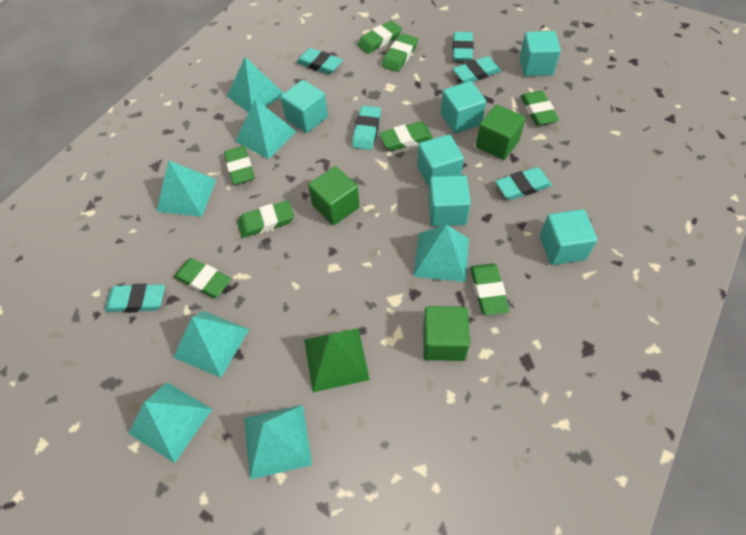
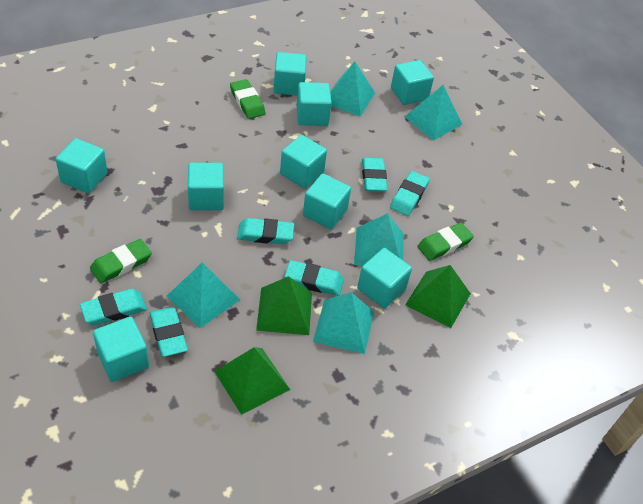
green cube: 3 -> 0
green eraser: 8 -> 3
green pyramid: 1 -> 3
turquoise cube: 6 -> 9
turquoise pyramid: 7 -> 5

